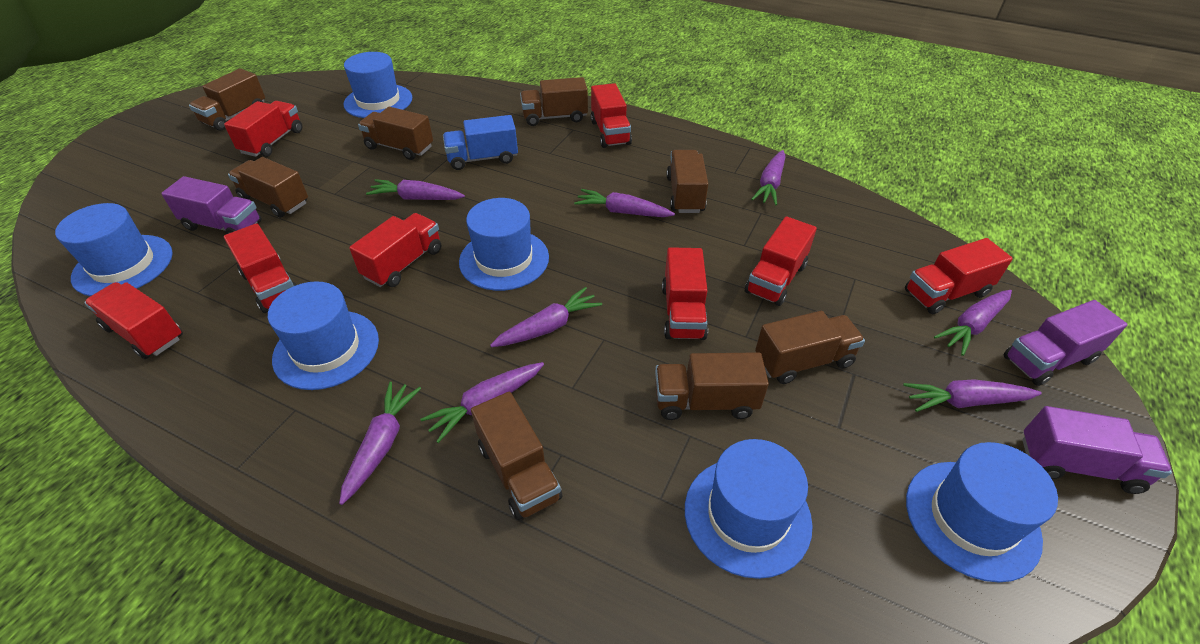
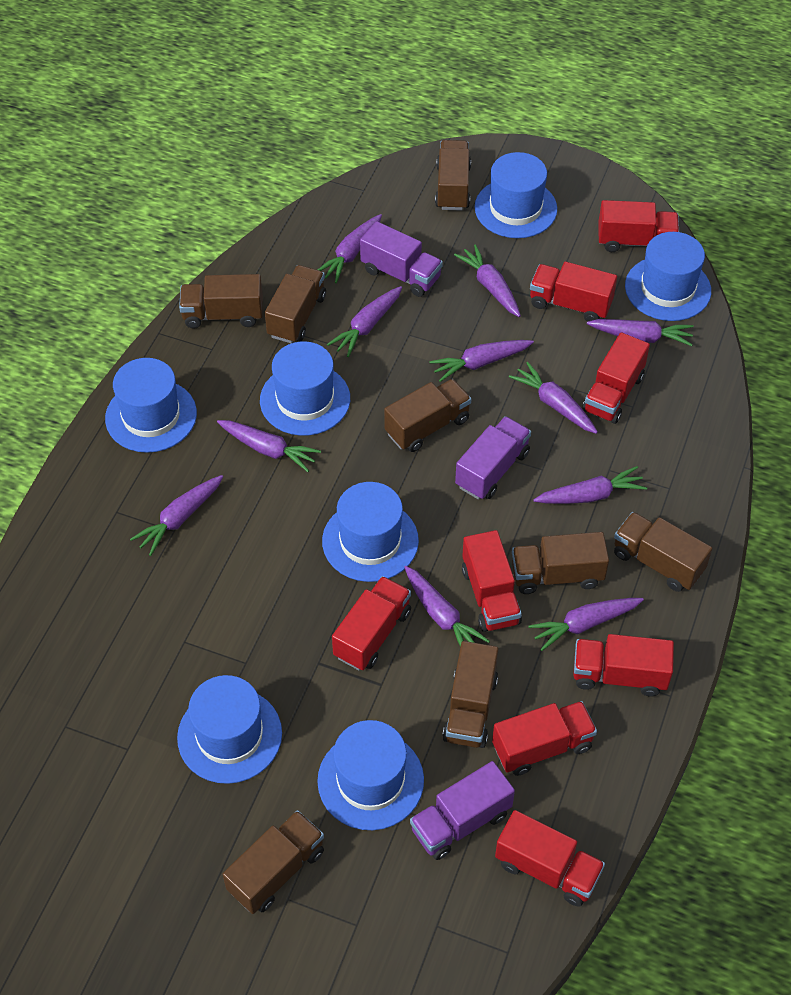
blue hat: 6 -> 7
blue truck: 1 -> 0
purple carrot: 8 -> 11

